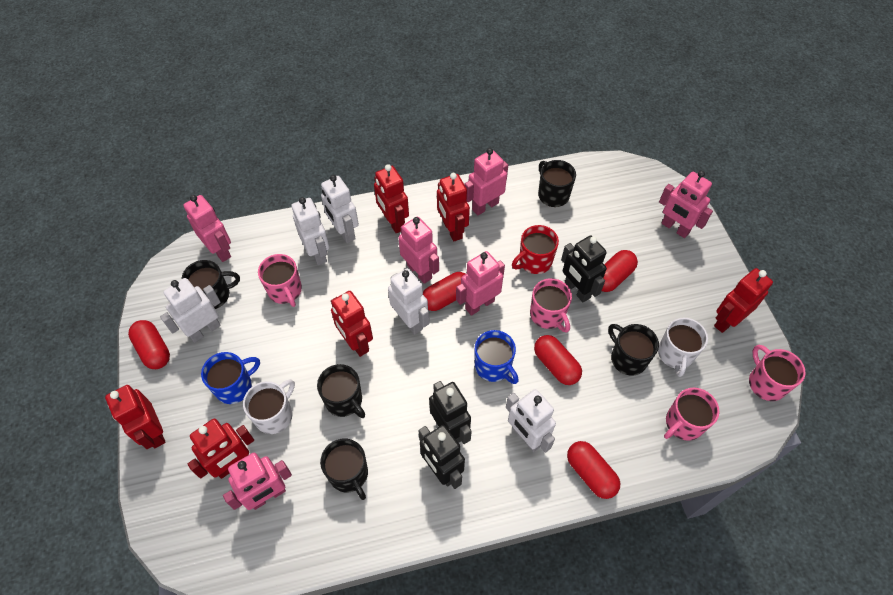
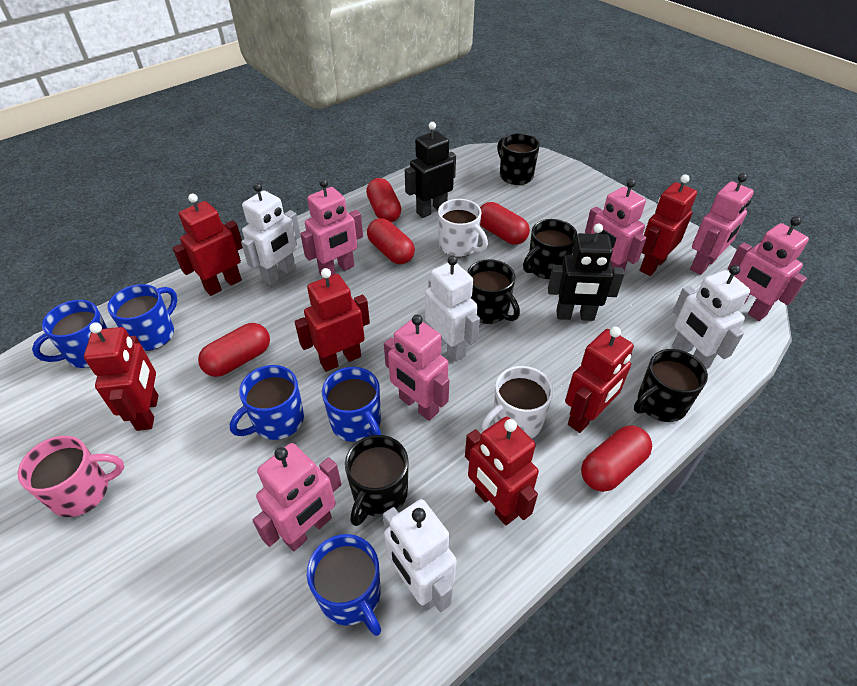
black robot: 3 -> 2
blue mug: 2 -> 5
pink mug: 4 -> 1
red mug: 1 -> 0
white robot: 5 -> 4

